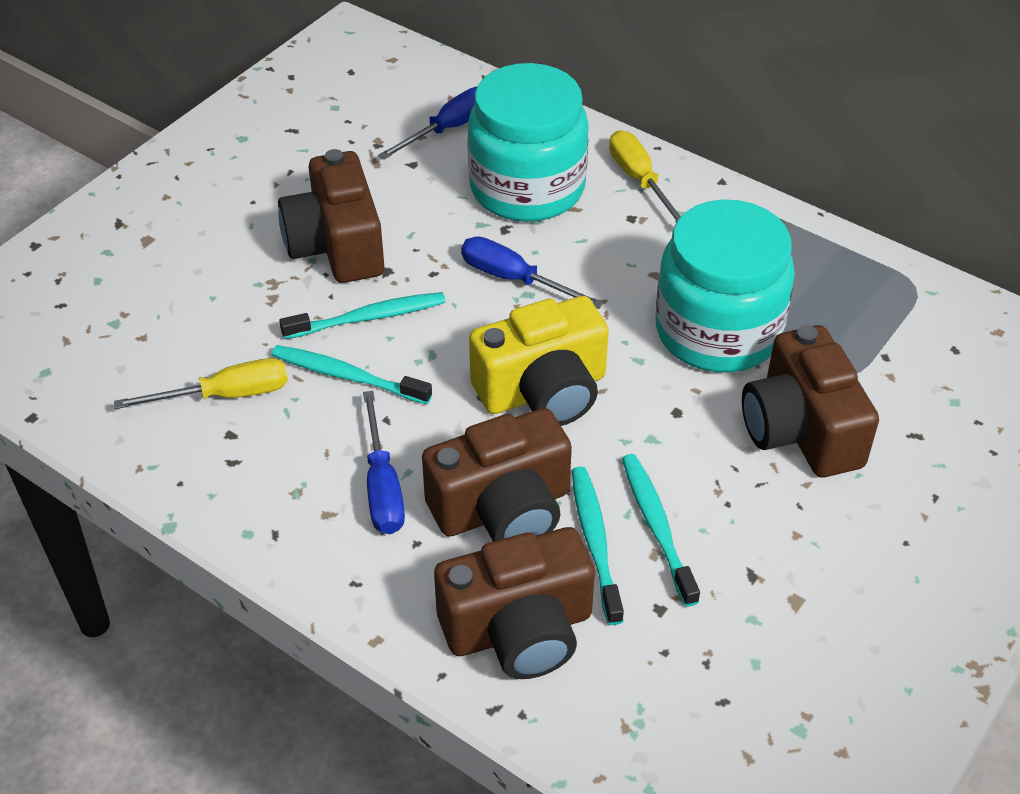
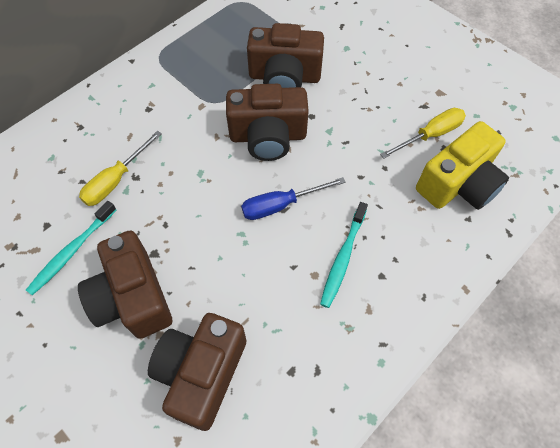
blue screwdriver: 3 -> 1
turquoise jar: 2 -> 0
turquoise toothbrush: 4 -> 2

